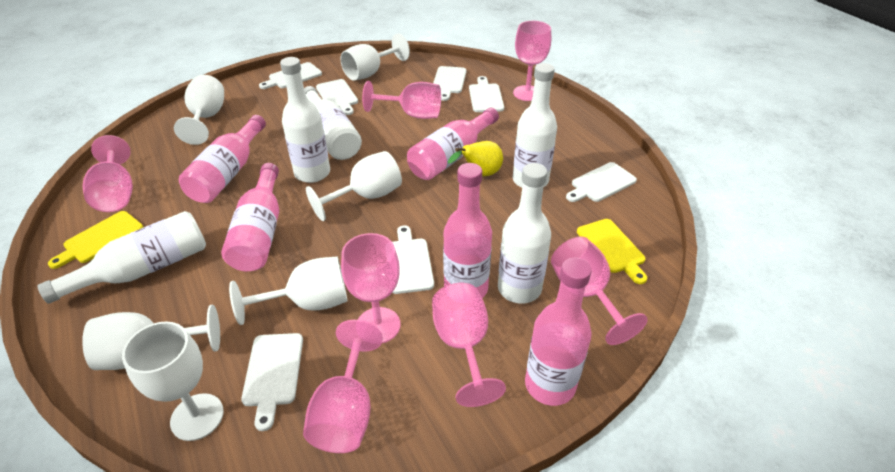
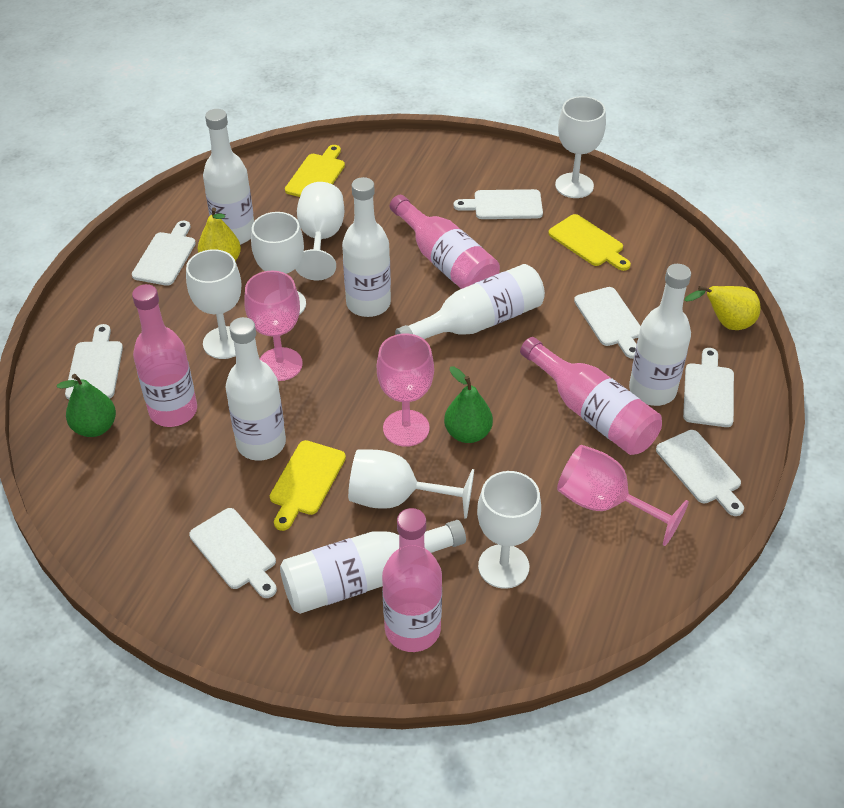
green pear: 0 -> 2
pink bottle: 5 -> 4
pink goblet: 7 -> 3
white bottle: 5 -> 6
yellow cutting board: 2 -> 3
yellow pear: 1 -> 2

